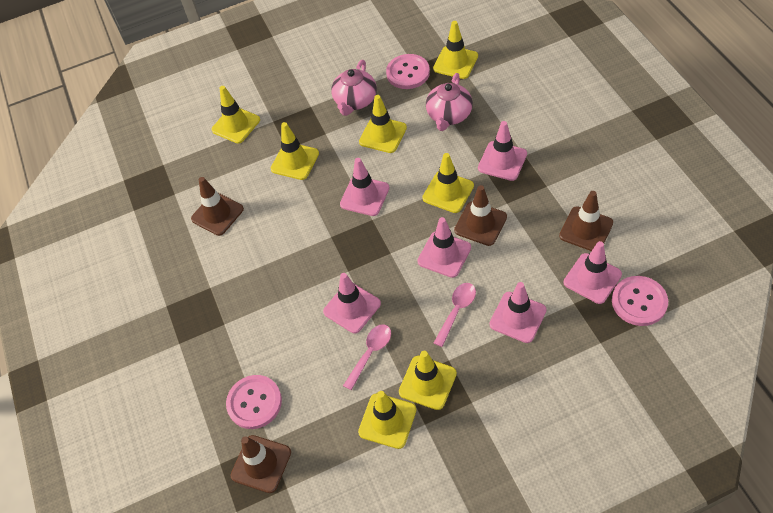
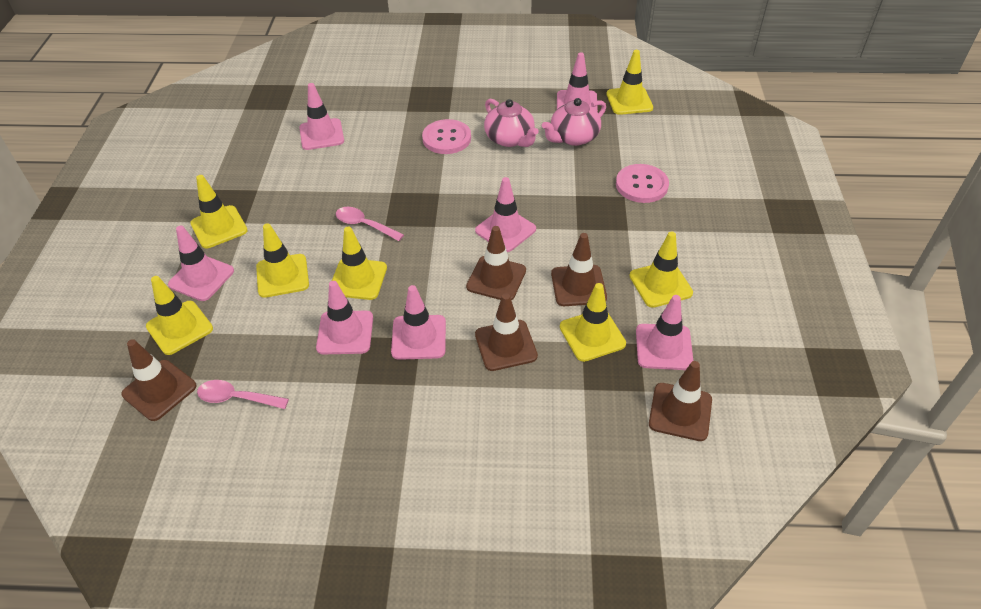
brown traffic cone: 4 -> 5
pink button: 3 -> 2
pink traffic cone: 6 -> 7

